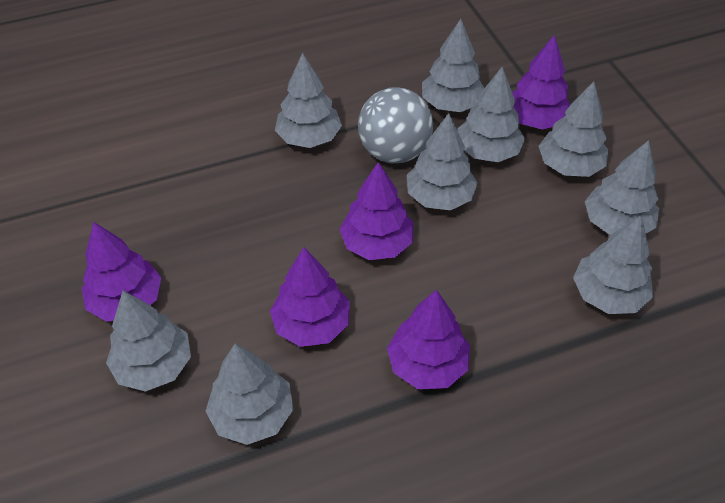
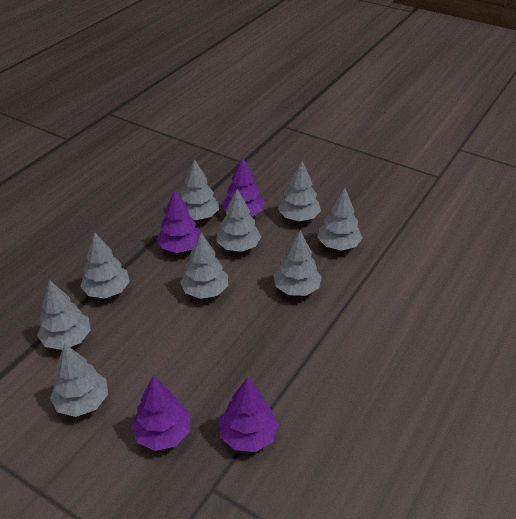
grey ball: 1 -> 0
purple tree: 5 -> 4

